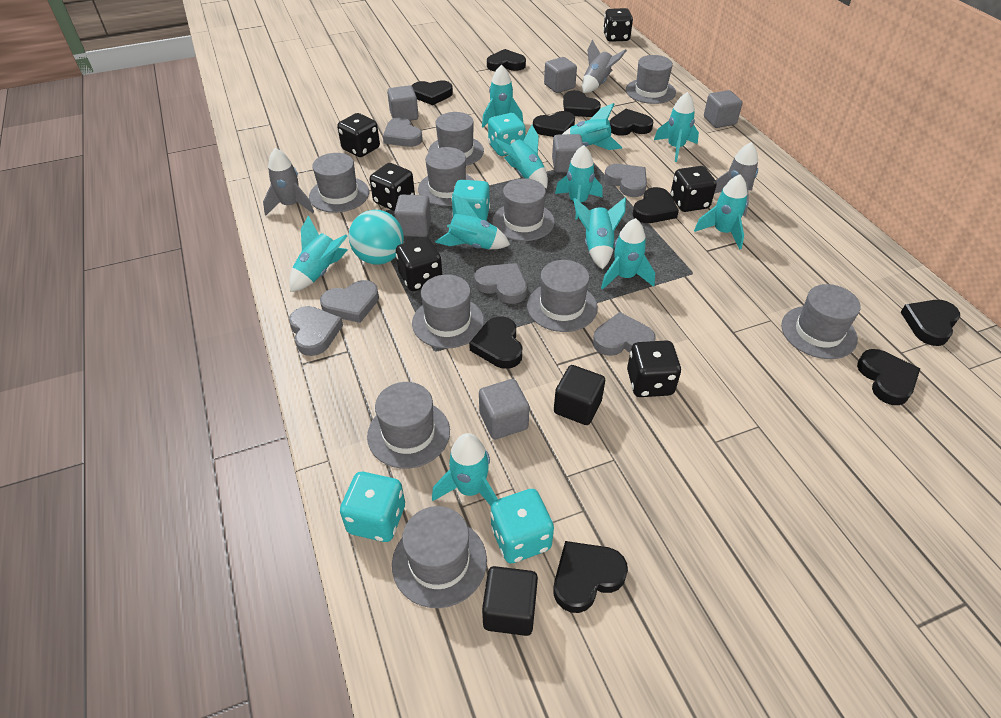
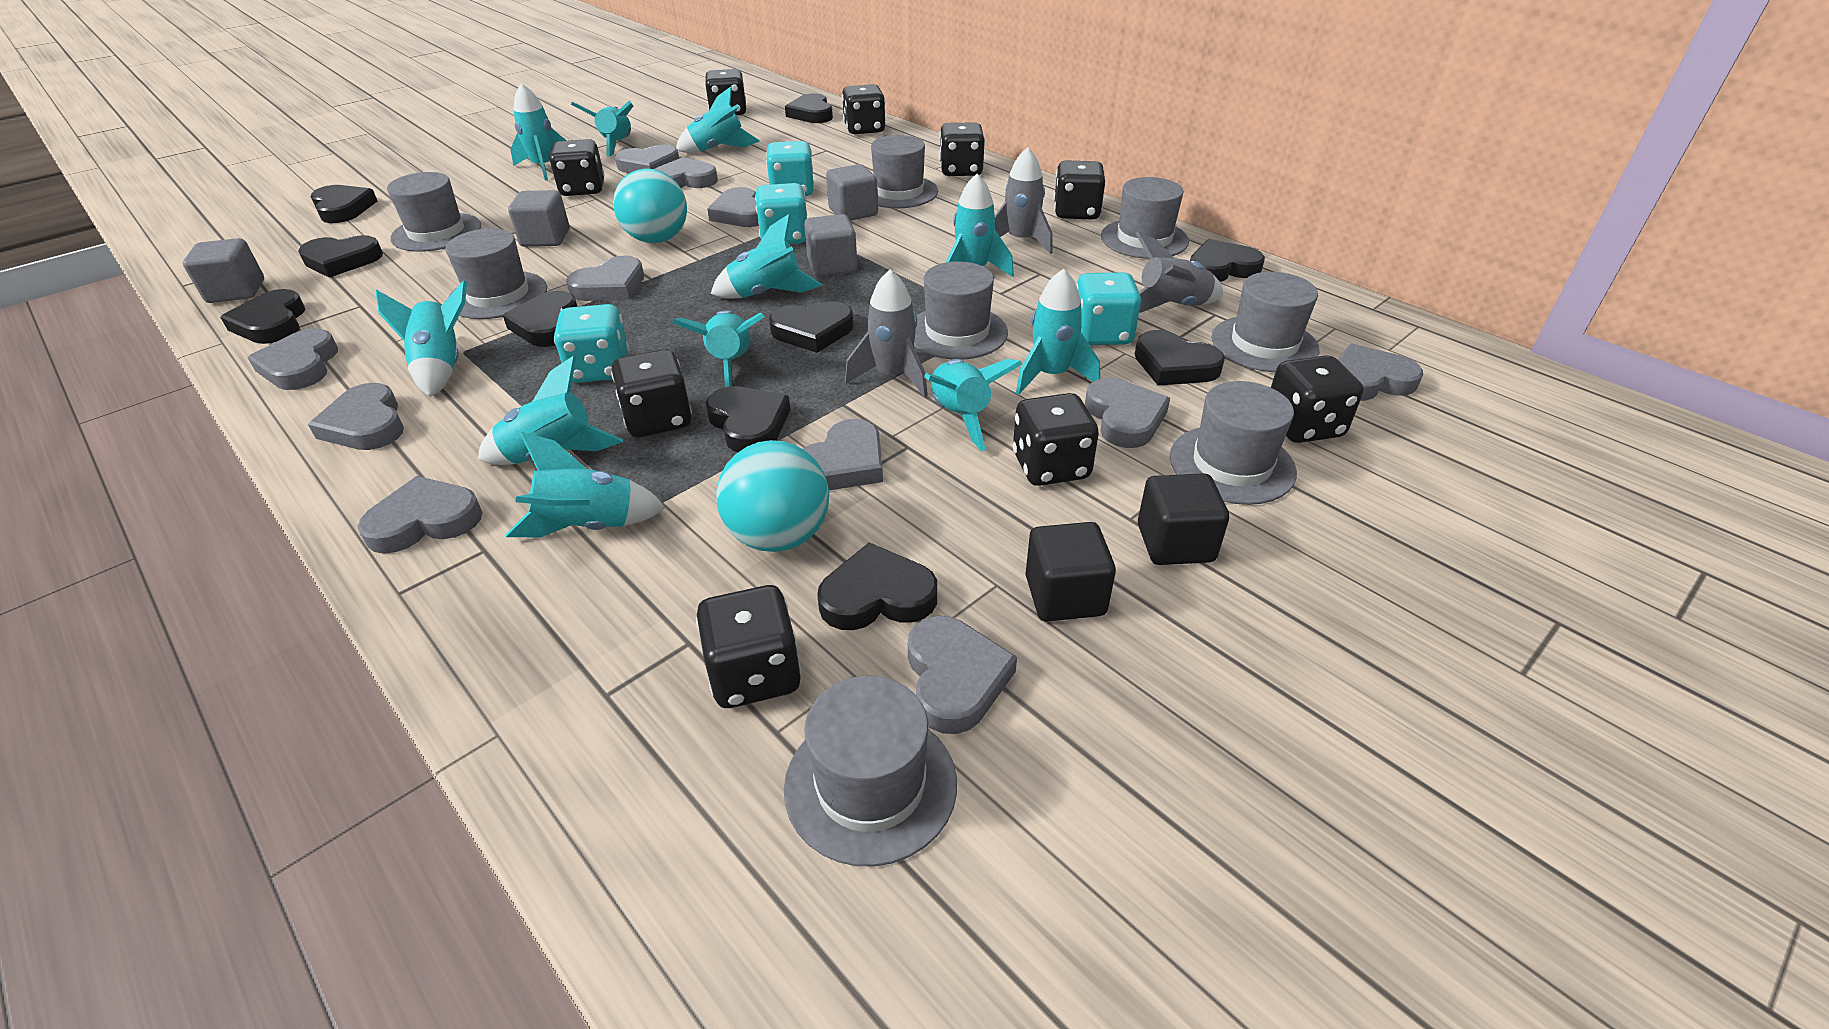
black dice: 6 -> 9
grey cube: 6 -> 4
grey hat: 10 -> 8
grey heart: 6 -> 11
turquoise ball: 1 -> 2

